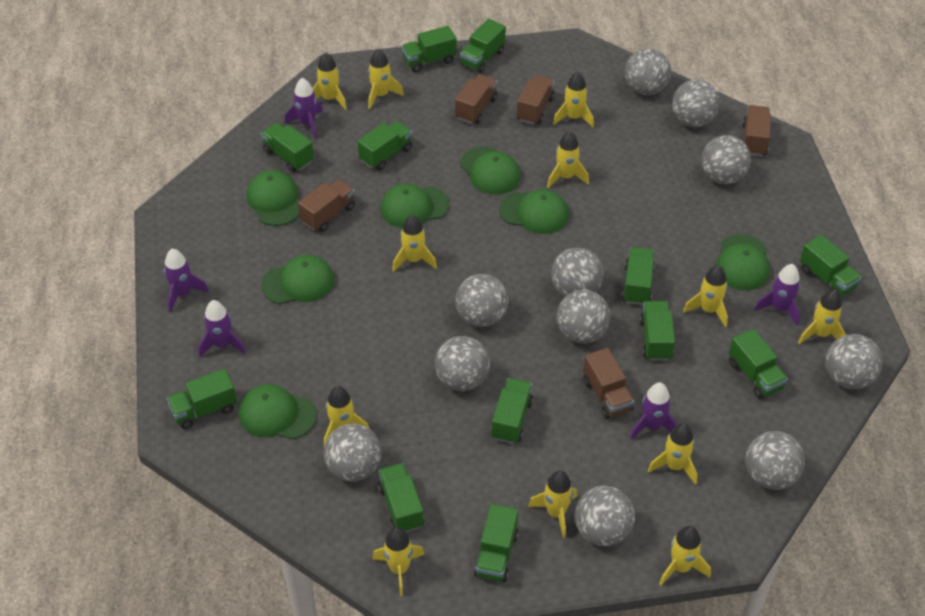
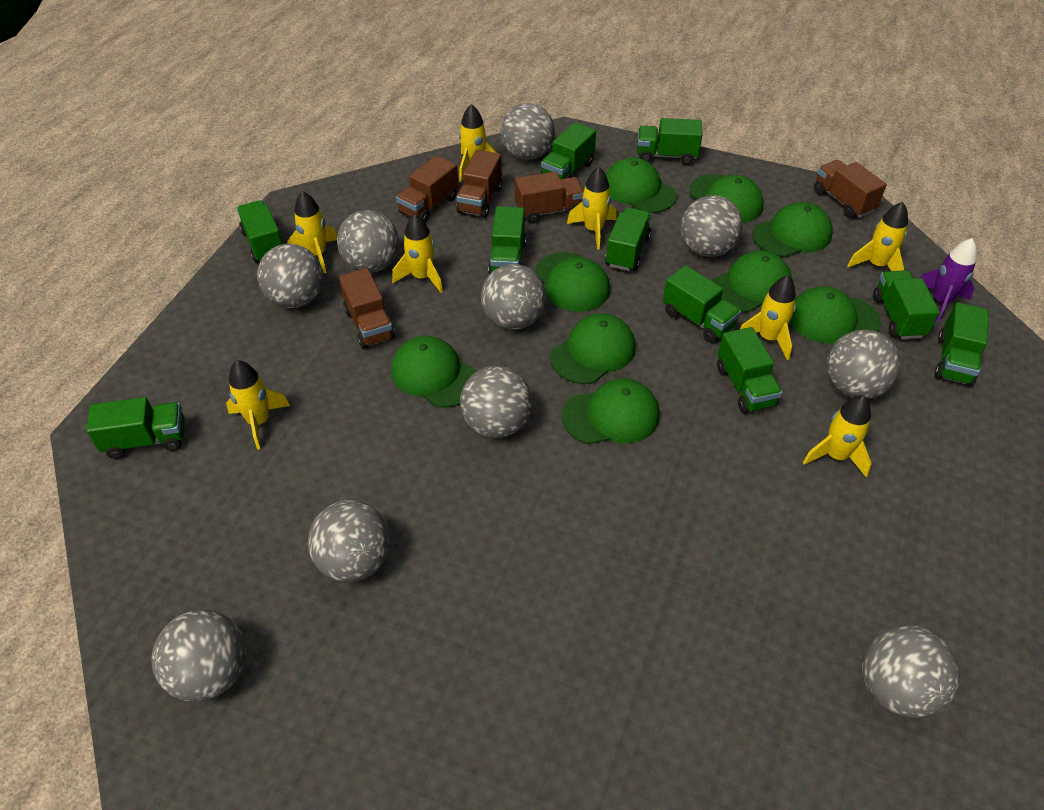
green cap: 7 -> 9
green truck: 12 -> 10
grey ball: 11 -> 10
purple rocket: 5 -> 1
yellow rocket: 12 -> 8

